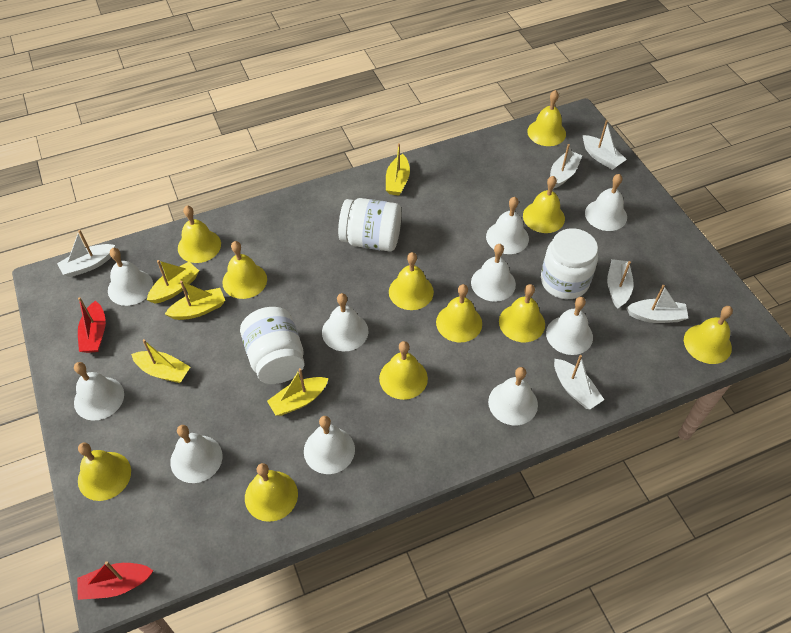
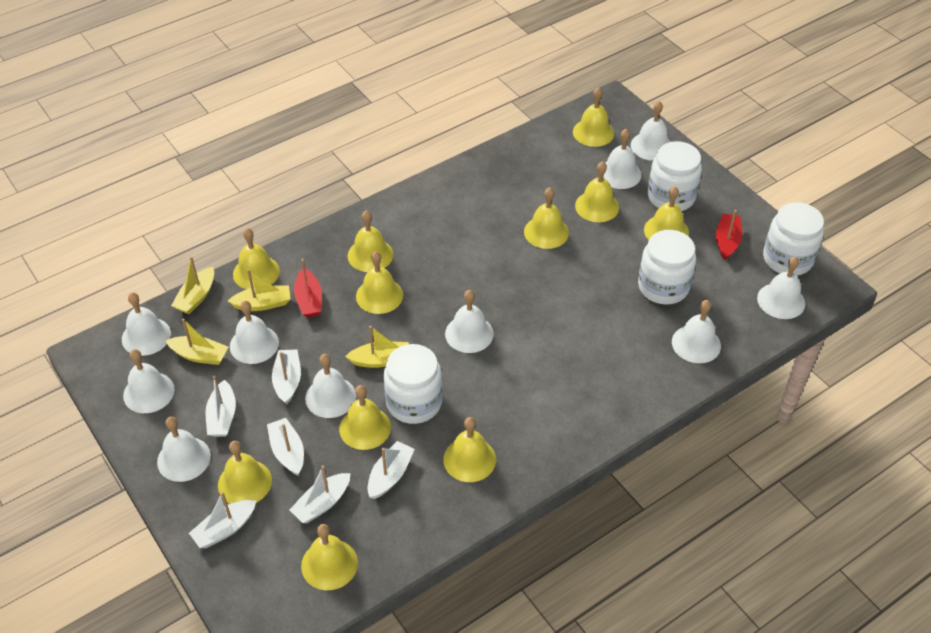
white jar: 3 -> 4
yellow boat: 5 -> 4

